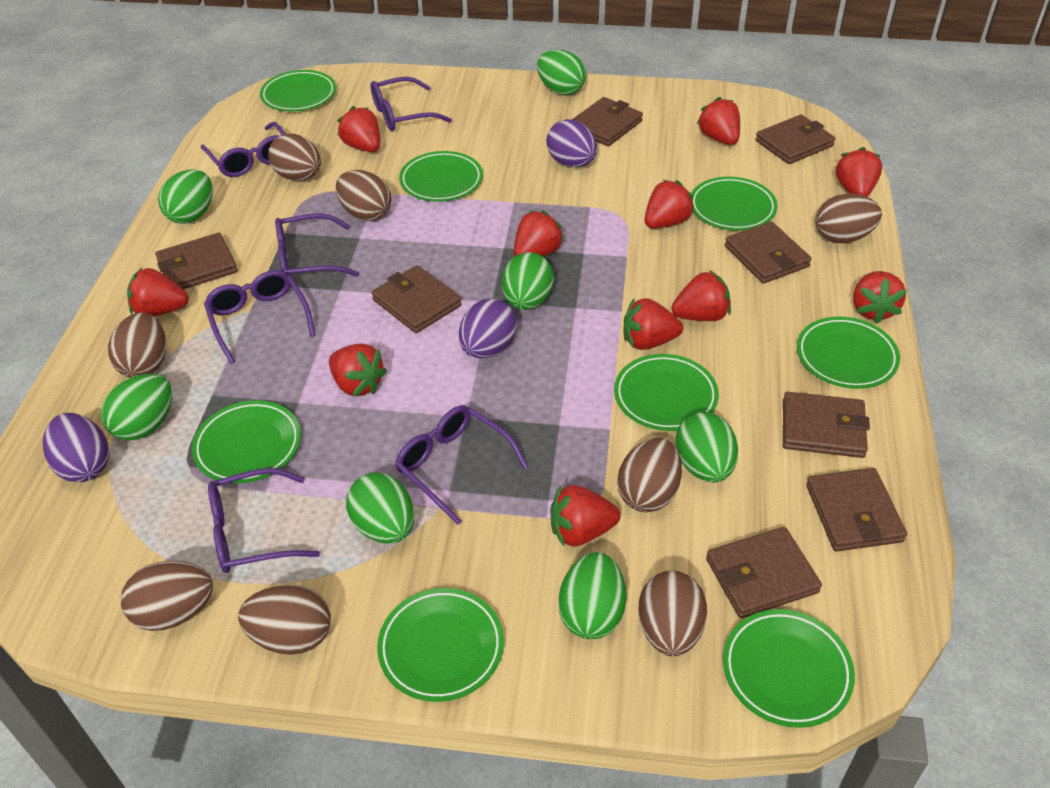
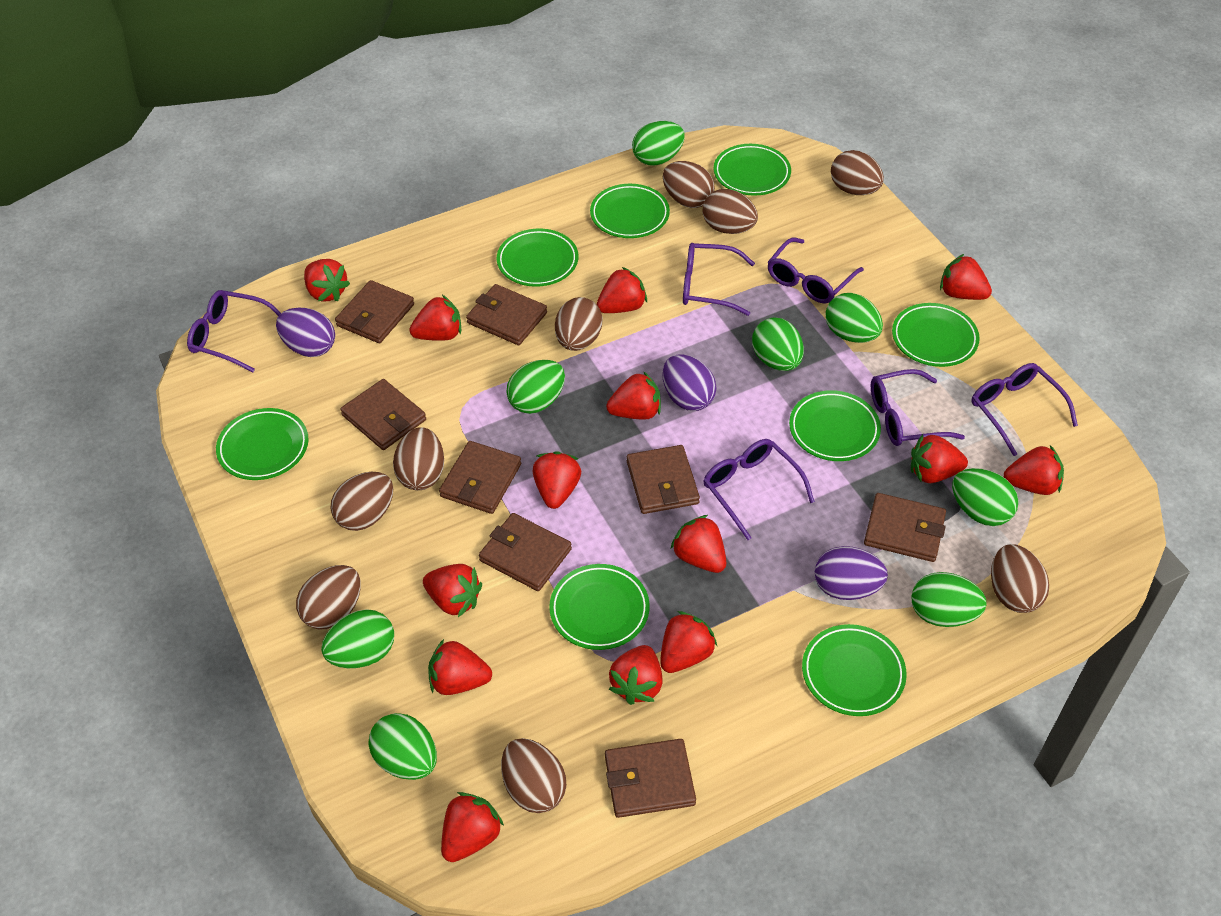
brown egg: 8 -> 9
green egg: 7 -> 8
red strawberry: 11 -> 14

